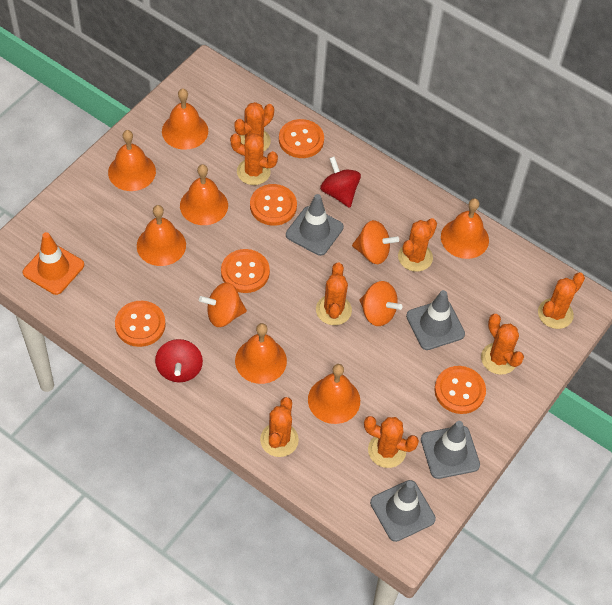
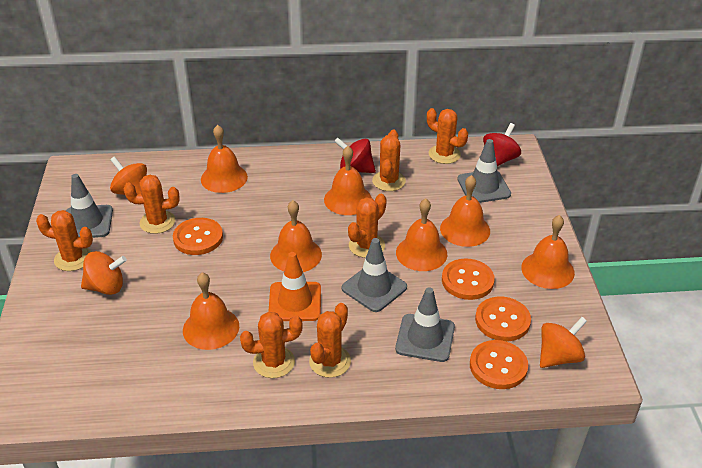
orange button: 5 -> 4
orange cactus: 8 -> 7

